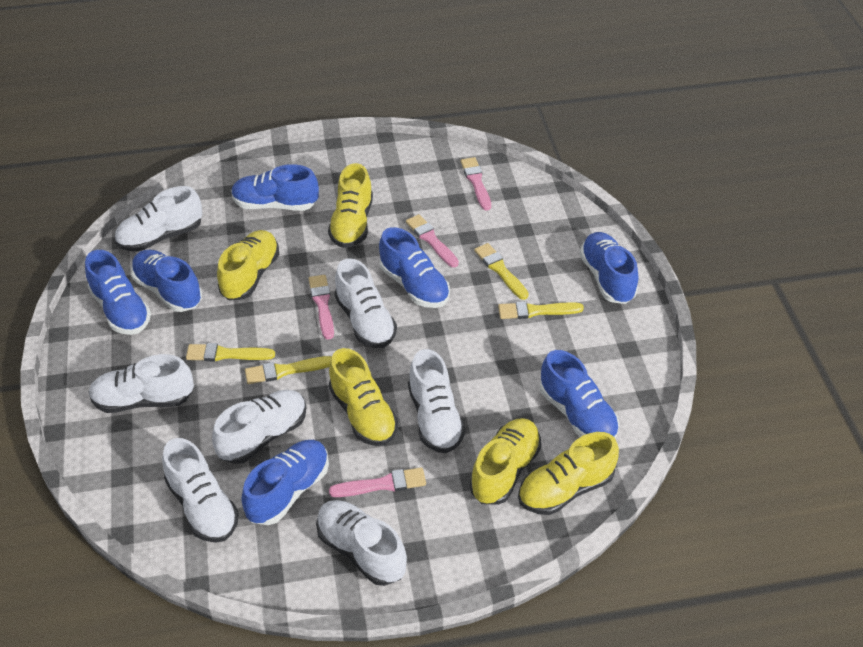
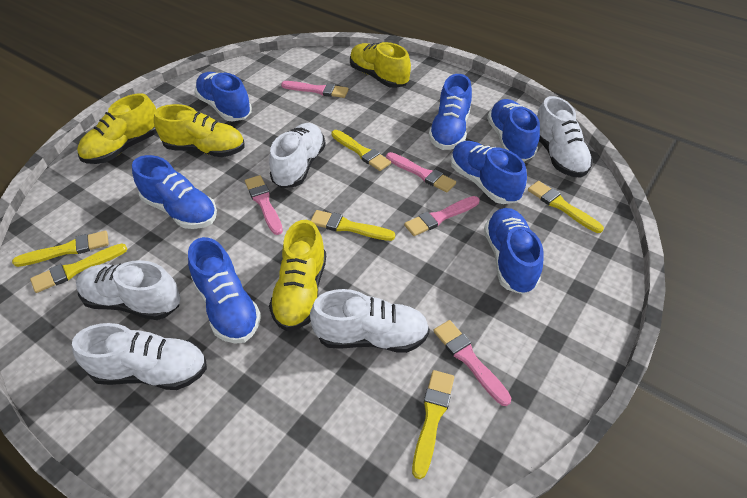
pink brush: 4 -> 5
white shoe: 7 -> 5
yellow brush: 4 -> 6
yellow shoe: 5 -> 4

